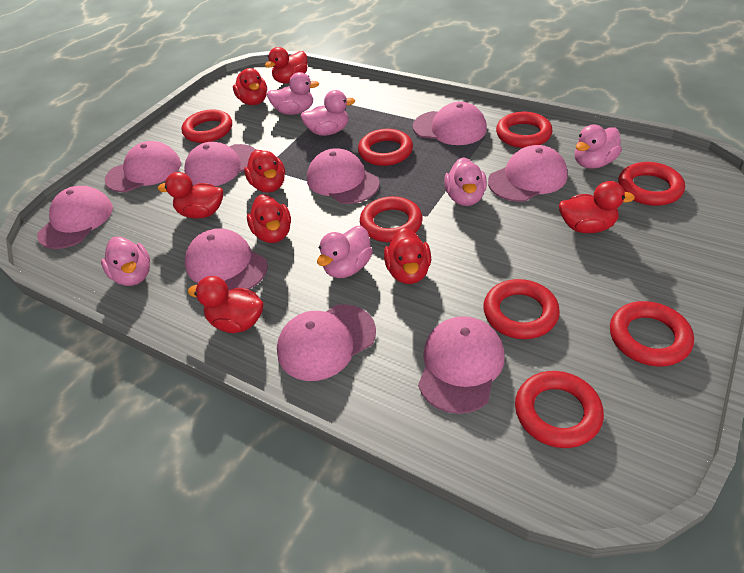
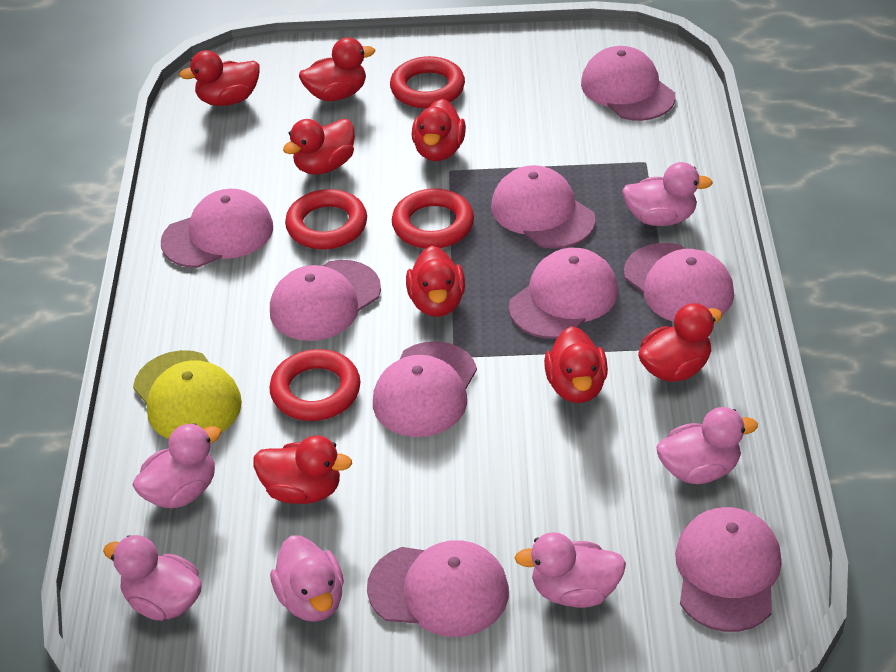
red ring: 8 -> 4
yellow cap: 0 -> 1

